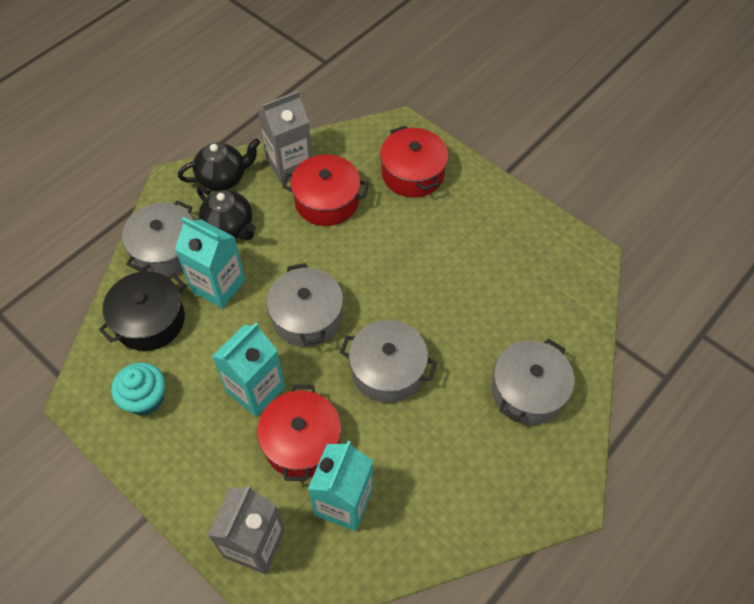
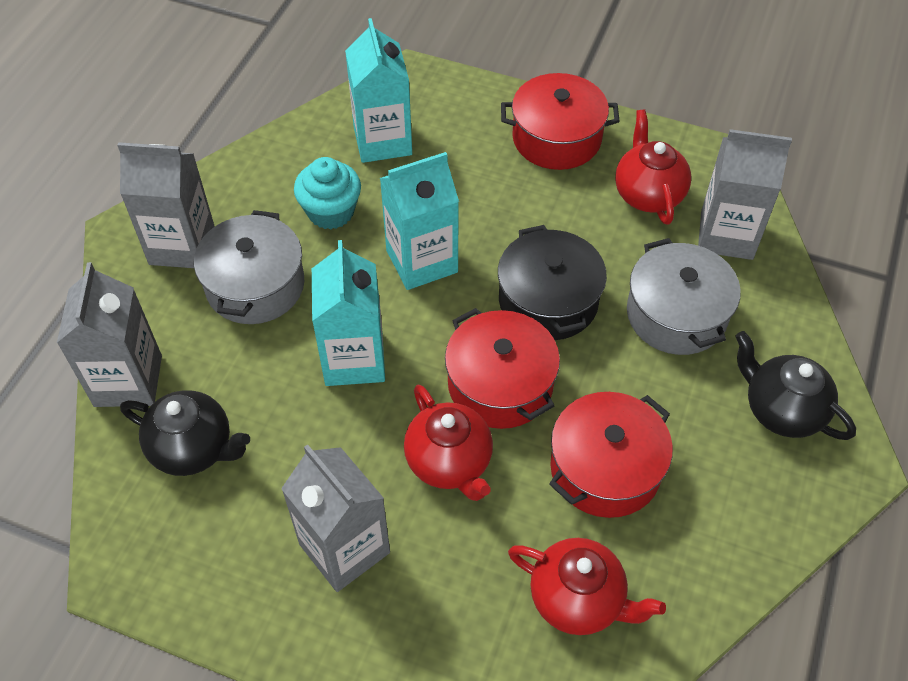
grey carton: 2 -> 4
grey pot: 4 -> 2
red teapot: 0 -> 3

